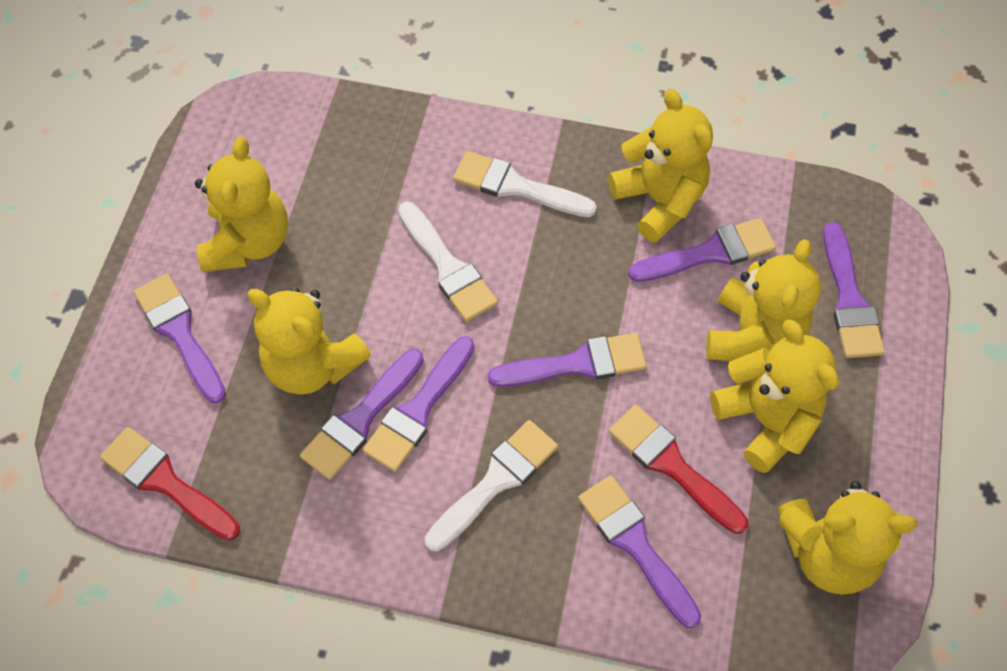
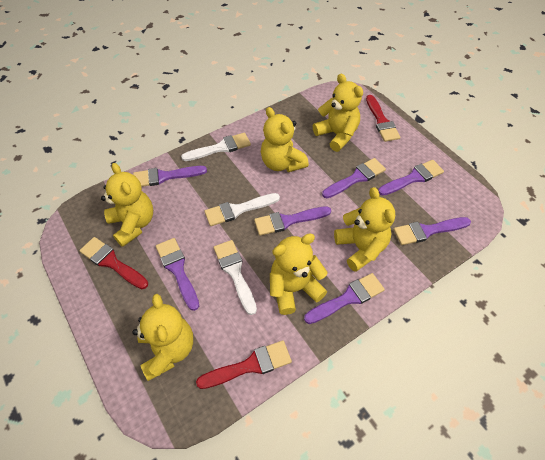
red brush: 2 -> 3

